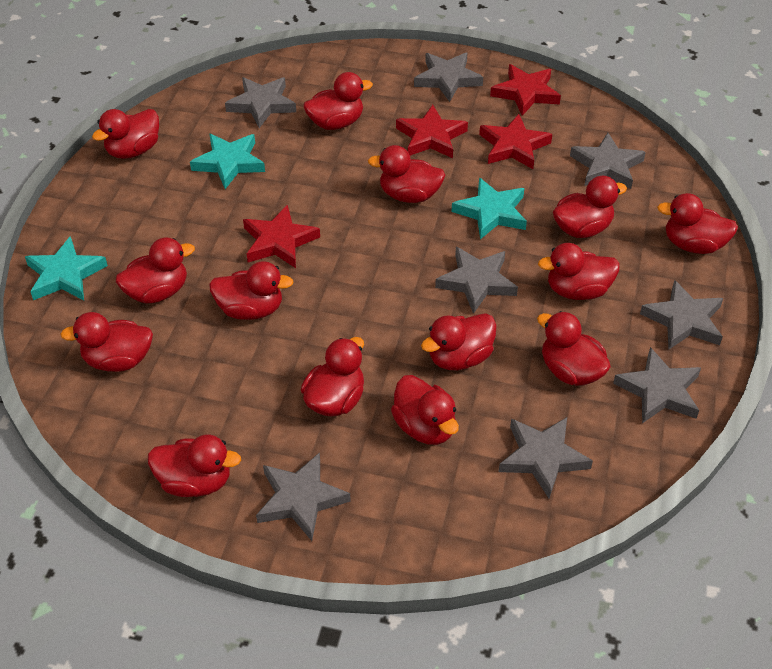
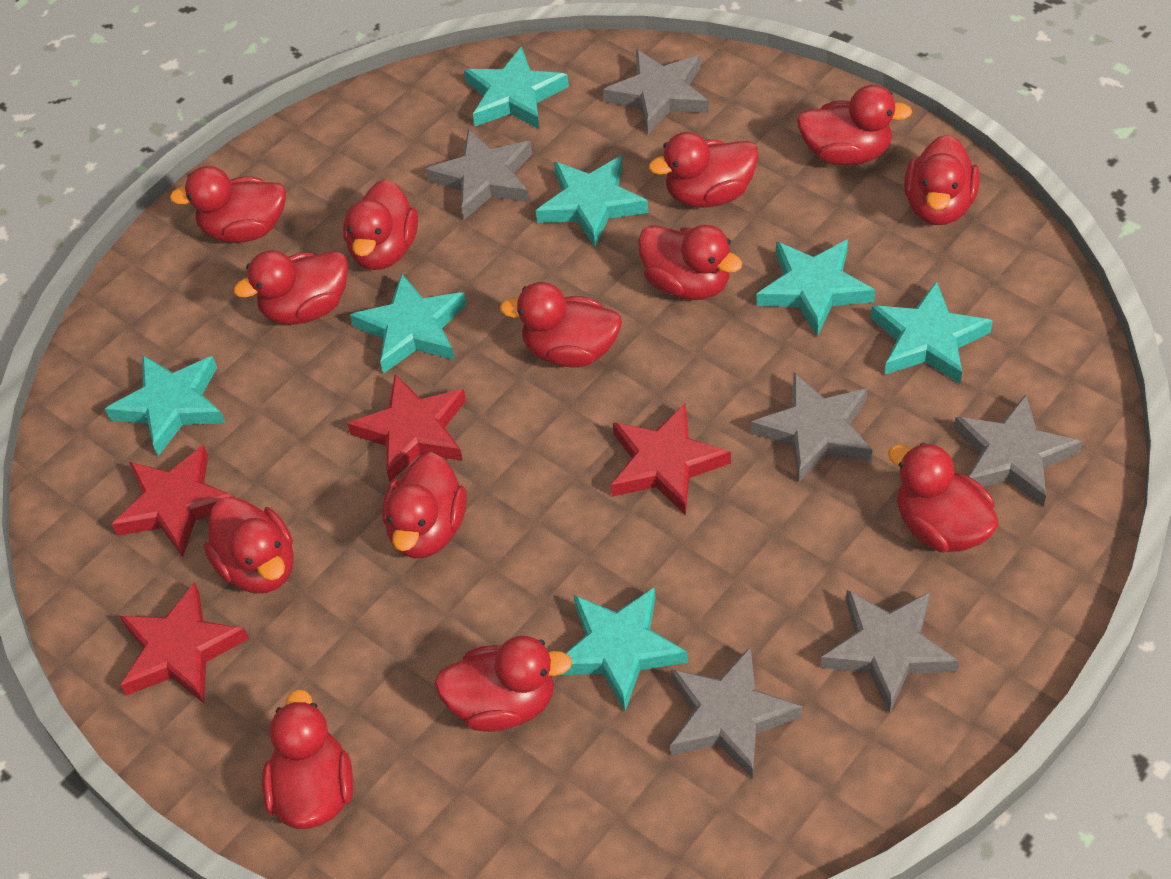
grey star: 8 -> 6
red duck: 14 -> 13
turquoise star: 3 -> 7

